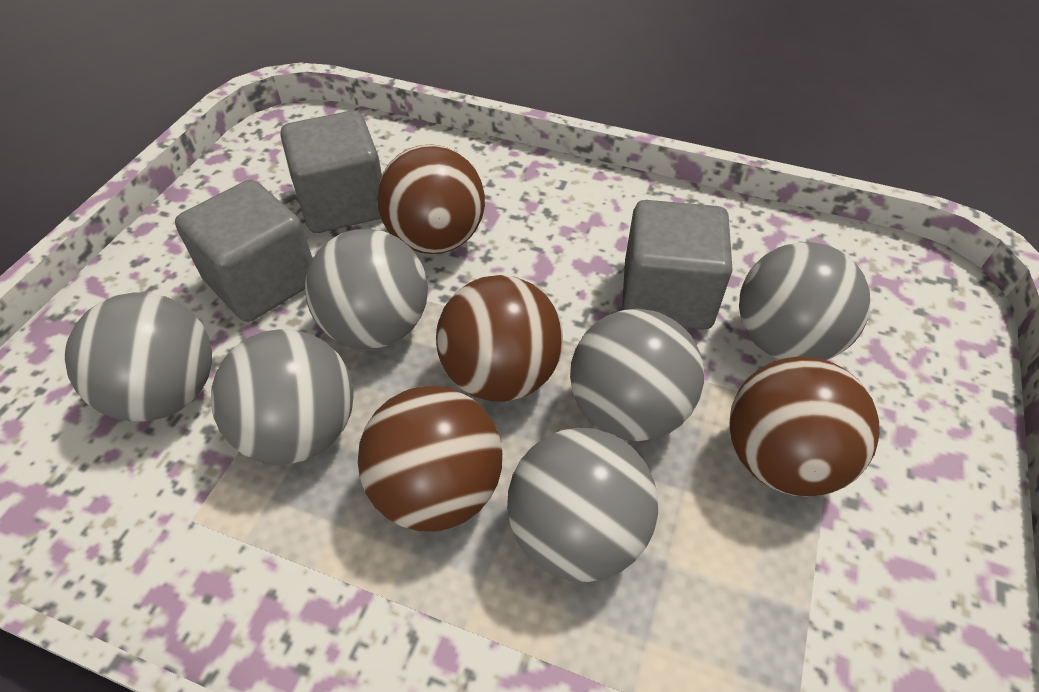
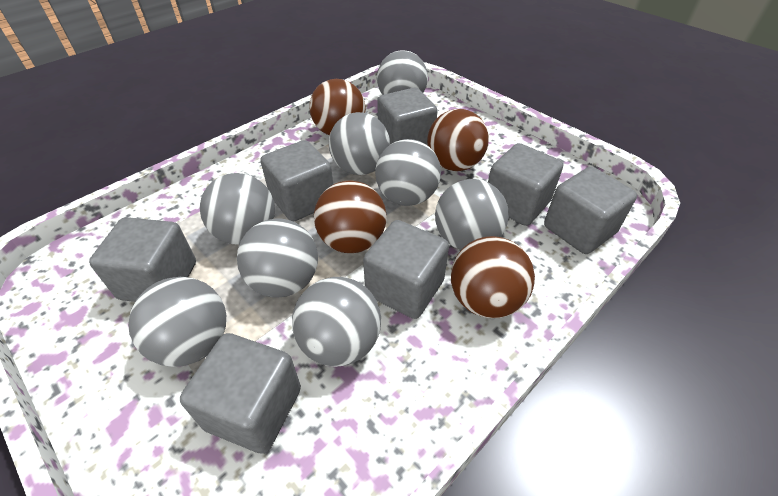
grey ball: 6 -> 8
grey cube: 3 -> 7

